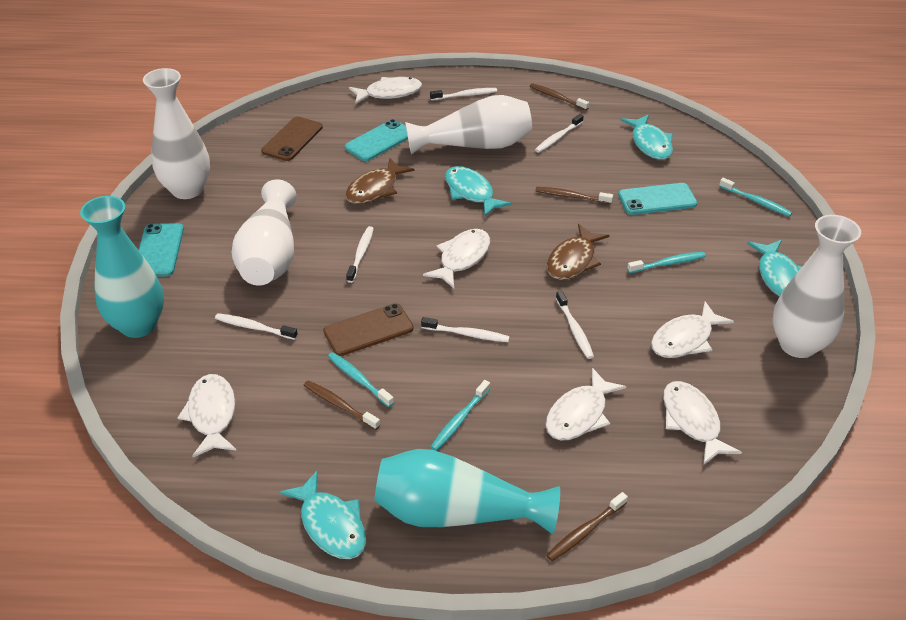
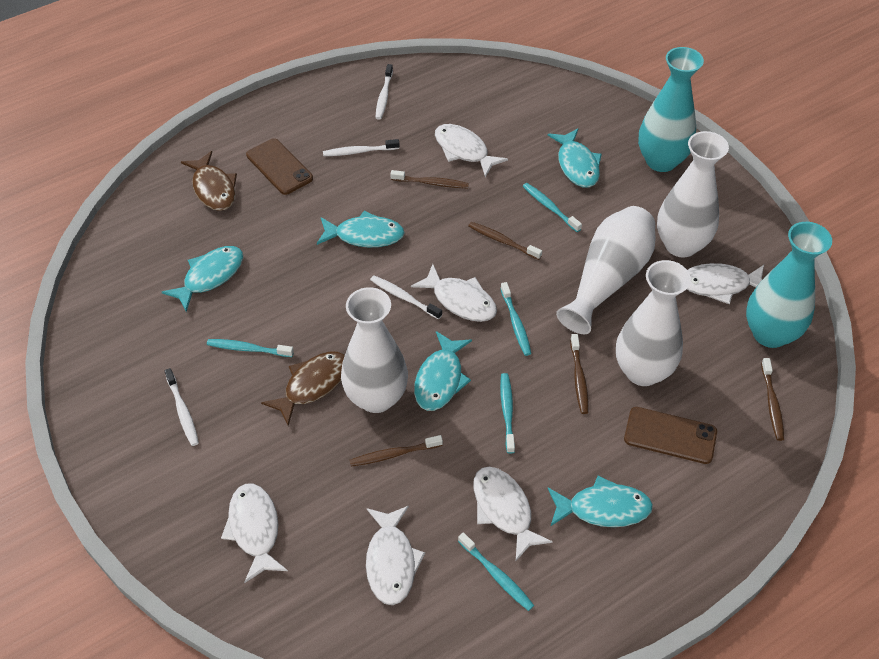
brown toothbrush: 4 -> 5
turquoise fish: 4 -> 5
turquoise phone: 3 -> 0
turquoise toothbrush: 4 -> 5
white toothbrush: 6 -> 4

